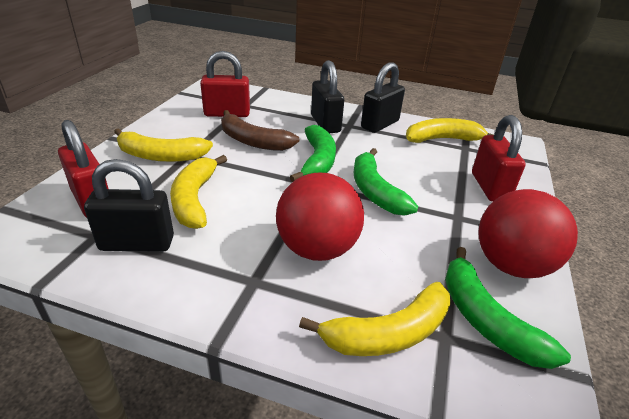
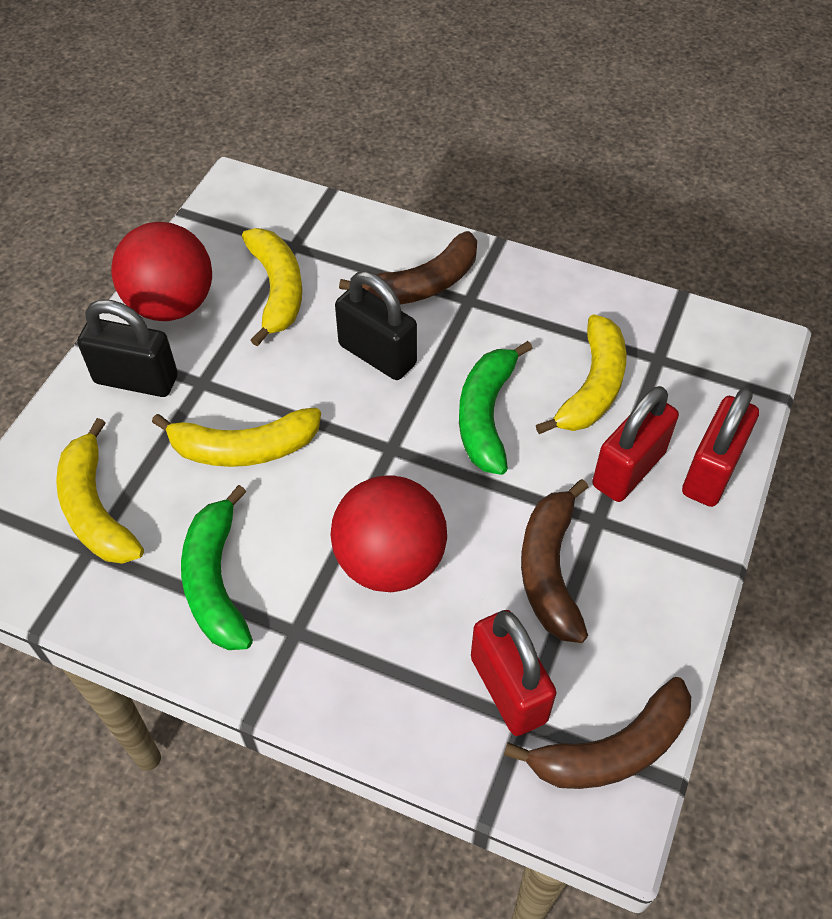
black padlock: 3 -> 2
brown banana: 1 -> 3
green banana: 3 -> 2

